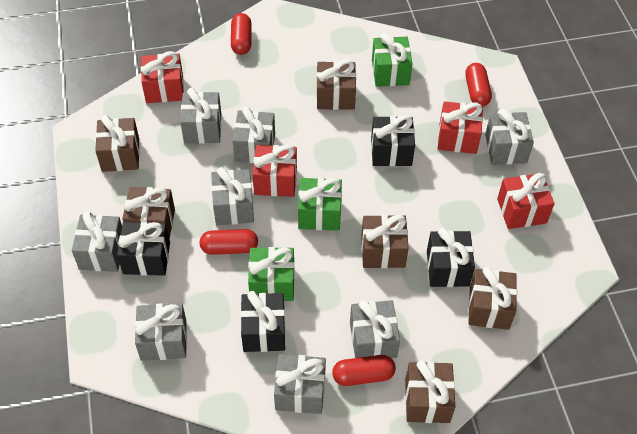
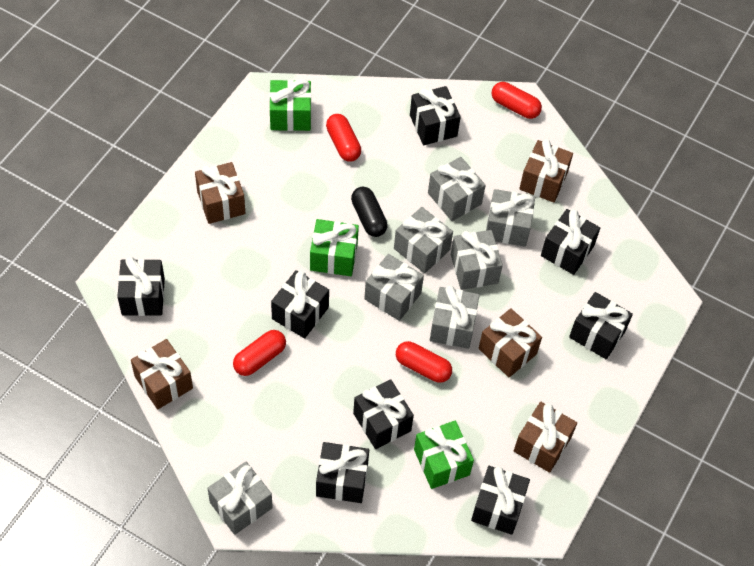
black capsule: 0 -> 1
black gift: 4 -> 8
brown gift: 6 -> 5
grey gift: 8 -> 7
red gift: 4 -> 0

